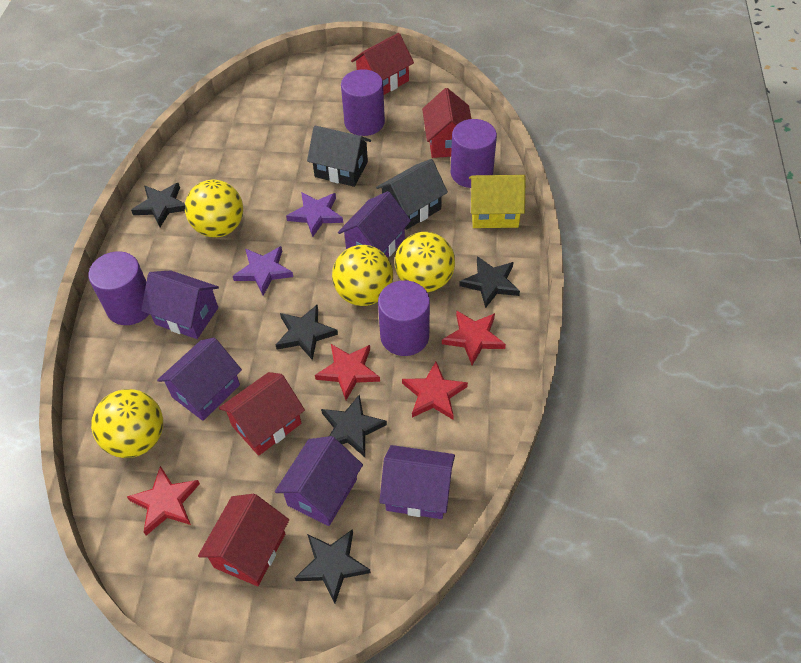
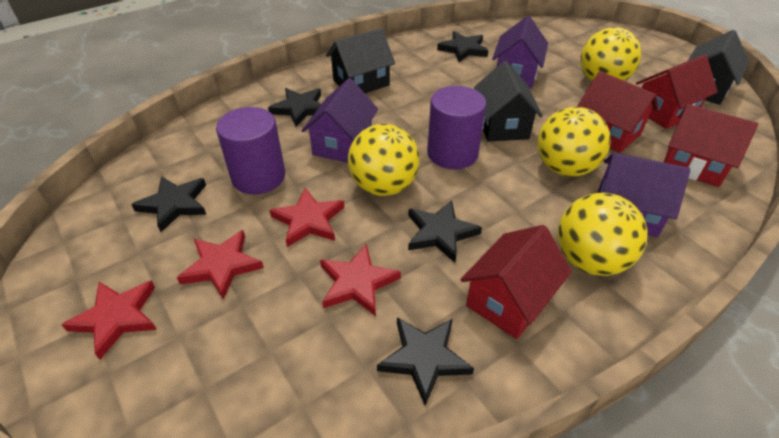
black house: 2 -> 3
purple cylinder: 4 -> 2
purple house: 5 -> 3
purple star: 2 -> 0
yellow house: 1 -> 0

